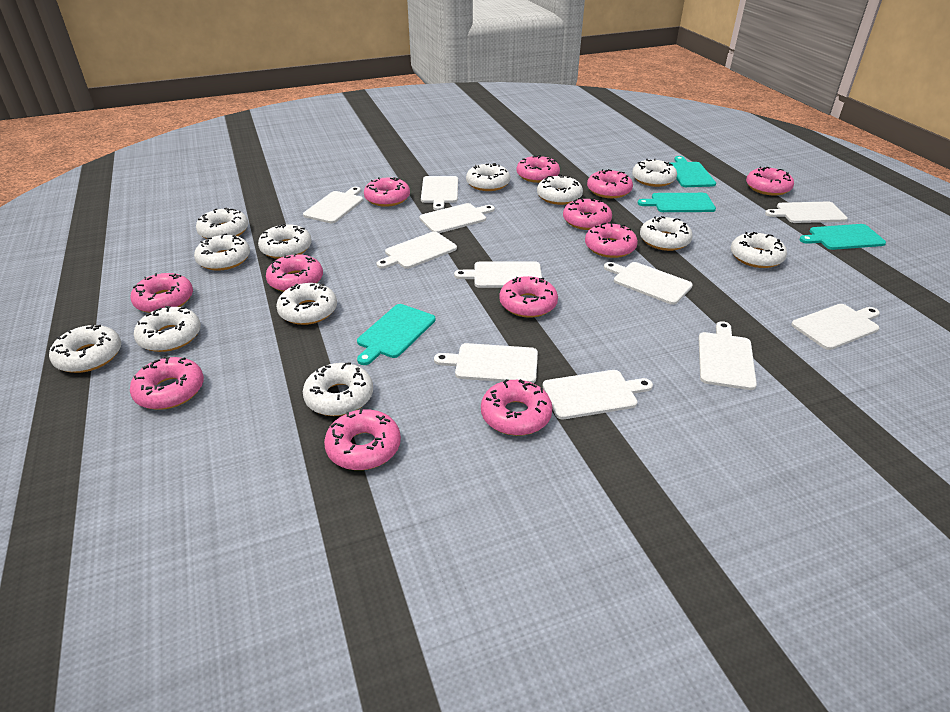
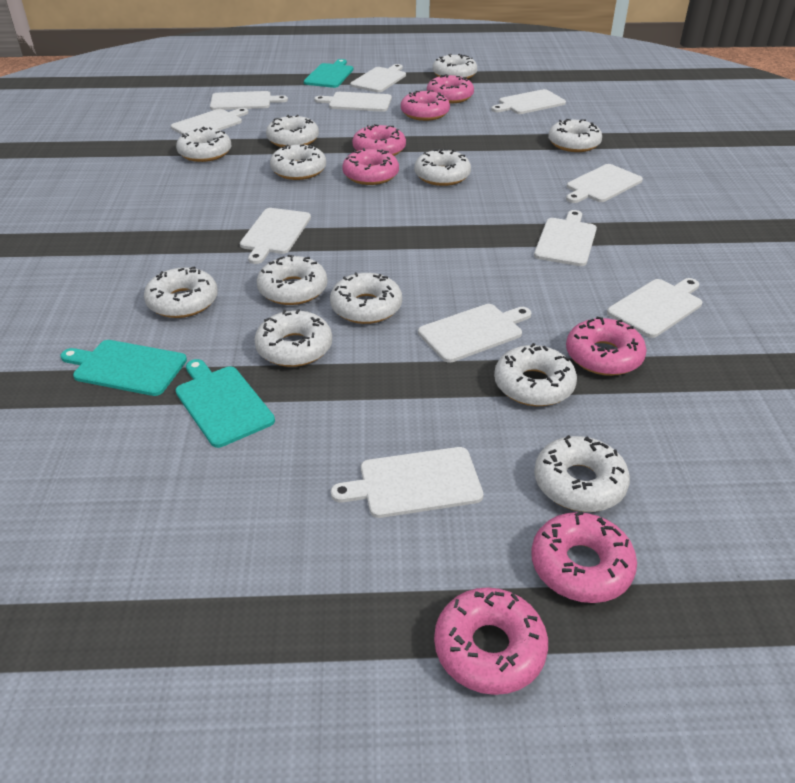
pink donut: 12 -> 7
turquoise cutting board: 4 -> 3

